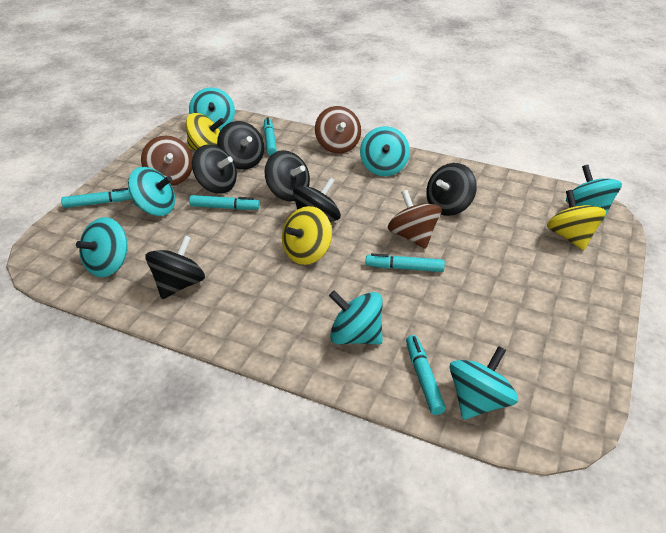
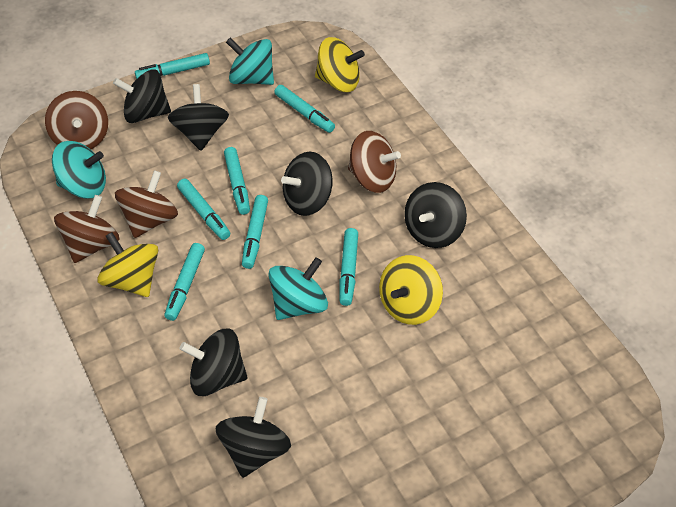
brown spinning top: 3 -> 4
turquoise marker: 5 -> 7
turquoise spinning top: 7 -> 3

